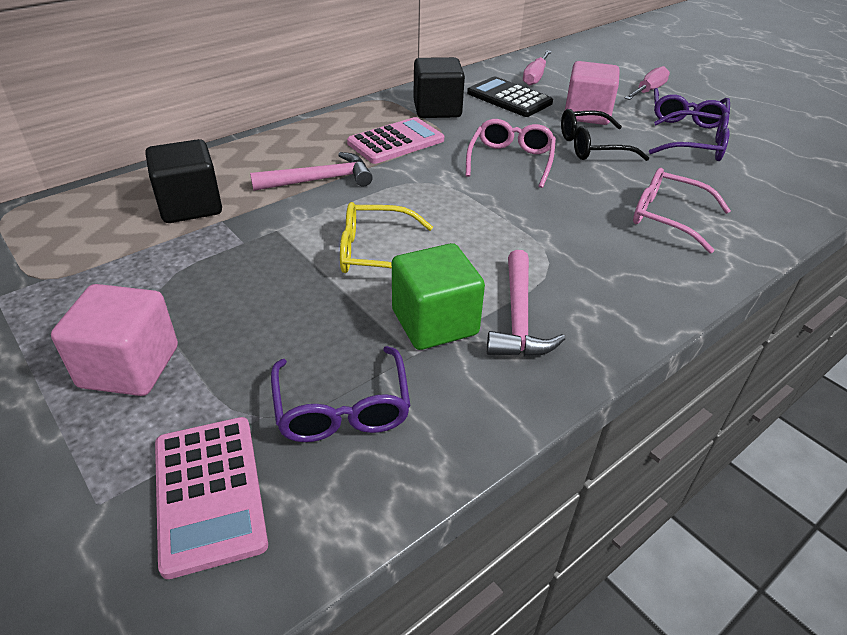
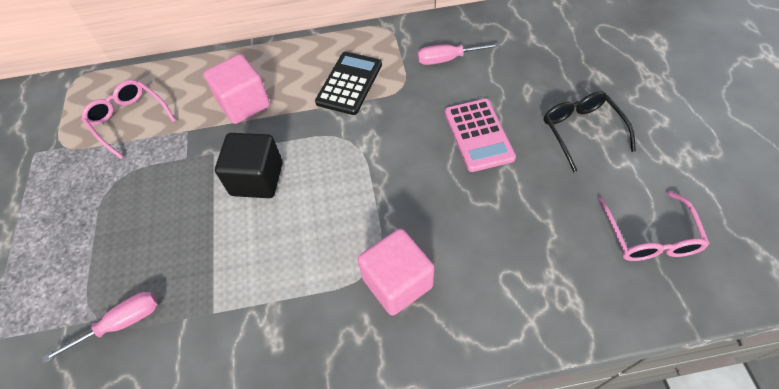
black cube: 2 -> 1
green cube: 1 -> 0
pink calculator: 2 -> 1
pink hammer: 2 -> 0
purple glasses: 3 -> 0
yellow glasses: 1 -> 0

